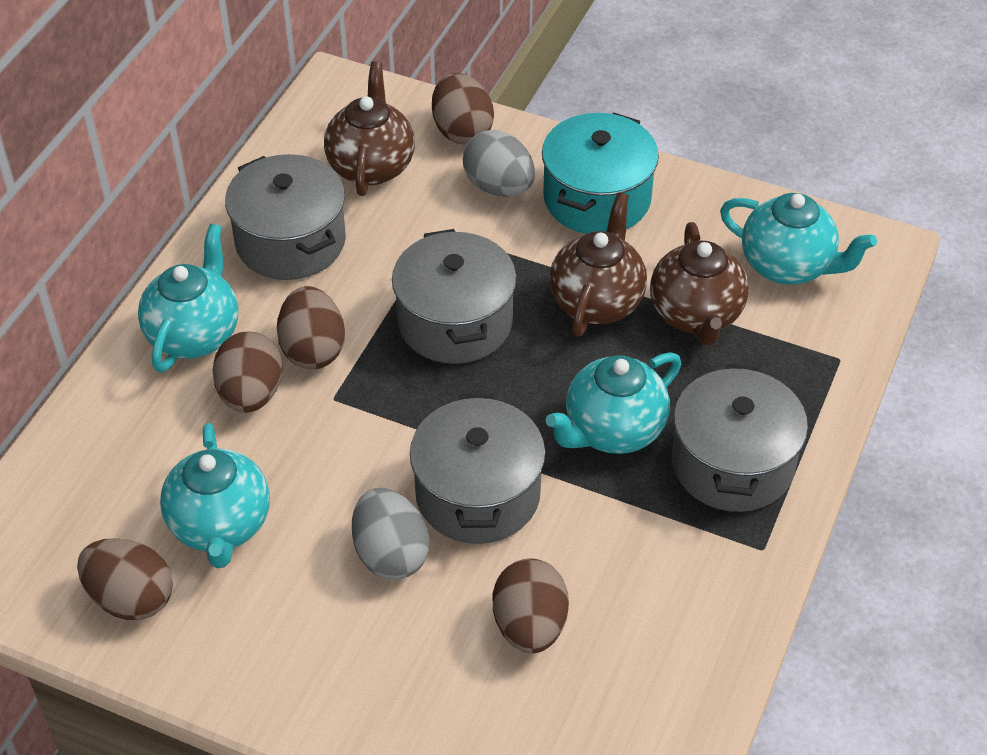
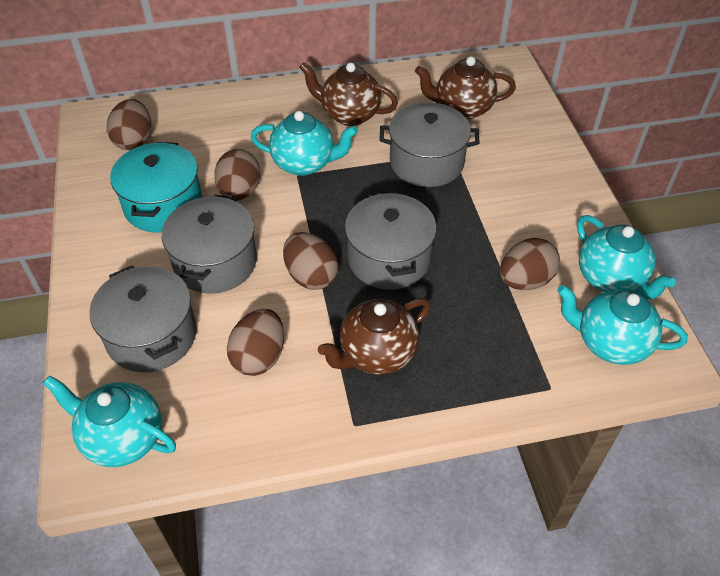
grey egg: 2 -> 0

